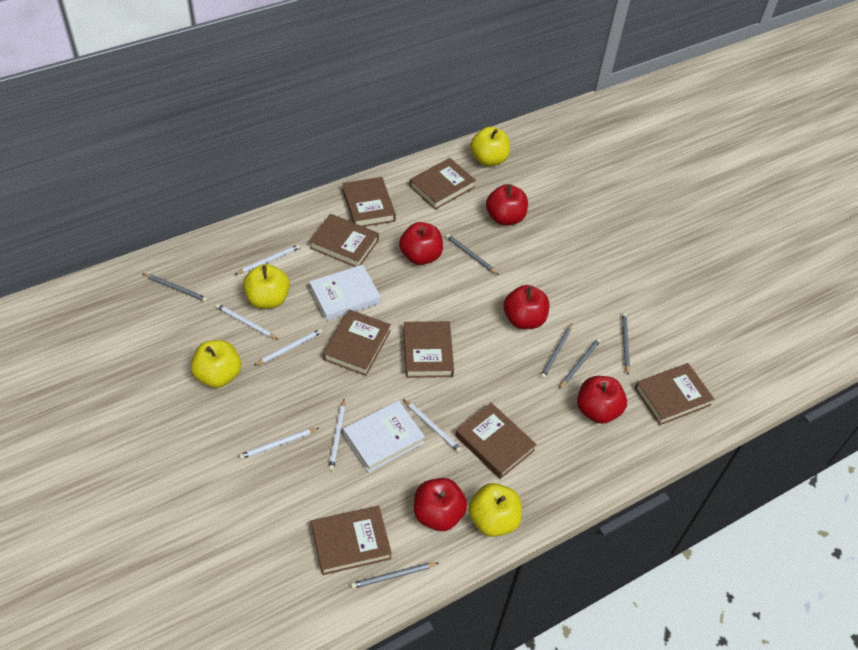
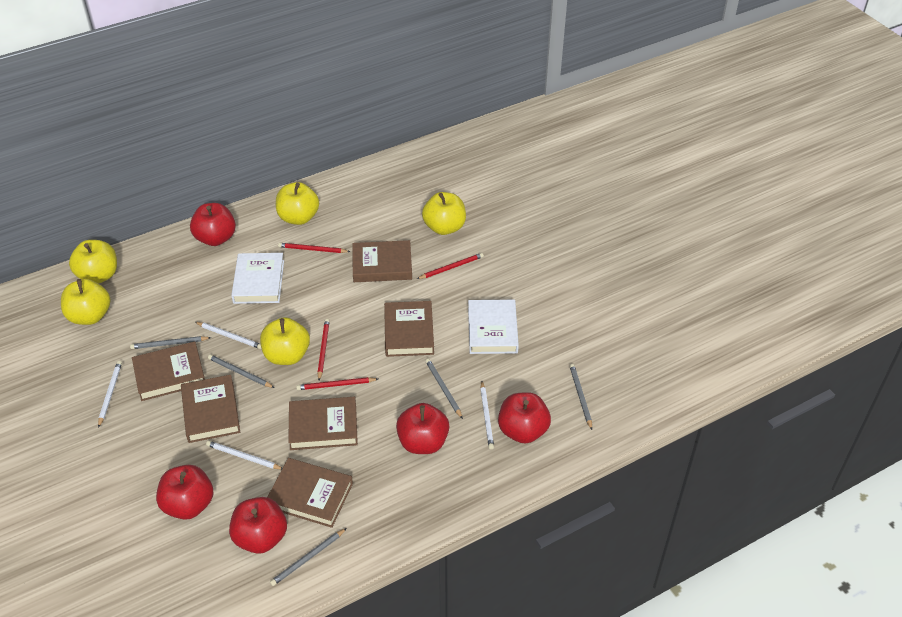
brown book: 8 -> 6
grey pencil: 6 -> 5
red pencil: 0 -> 4
white pencil: 6 -> 4
yellow apple: 4 -> 5

